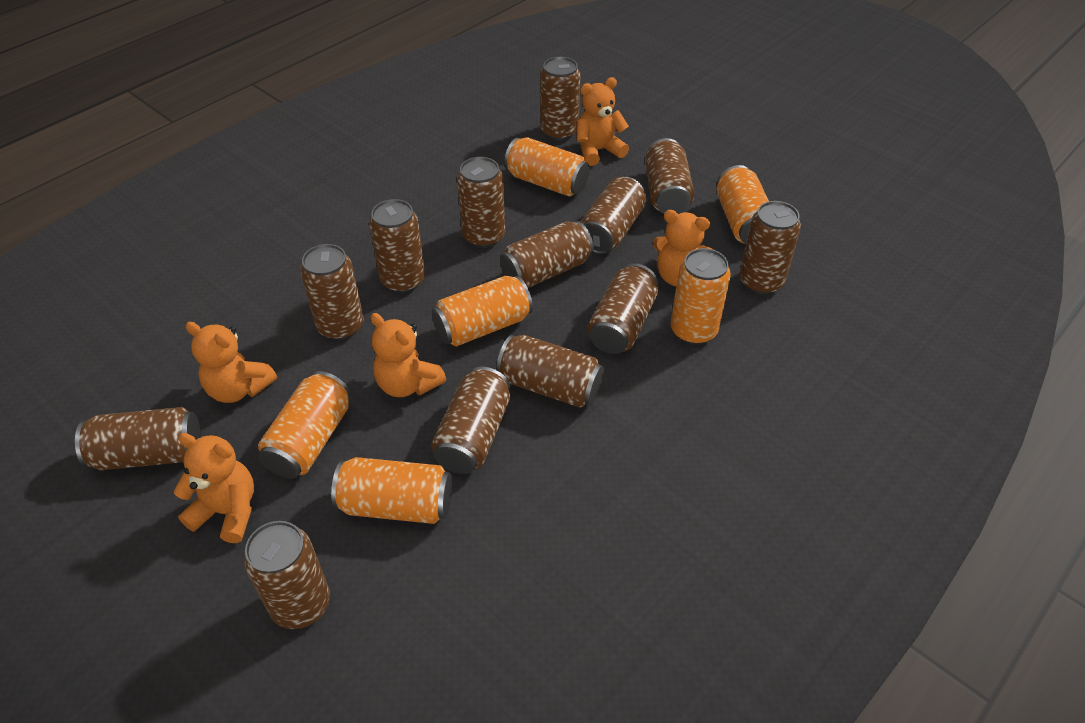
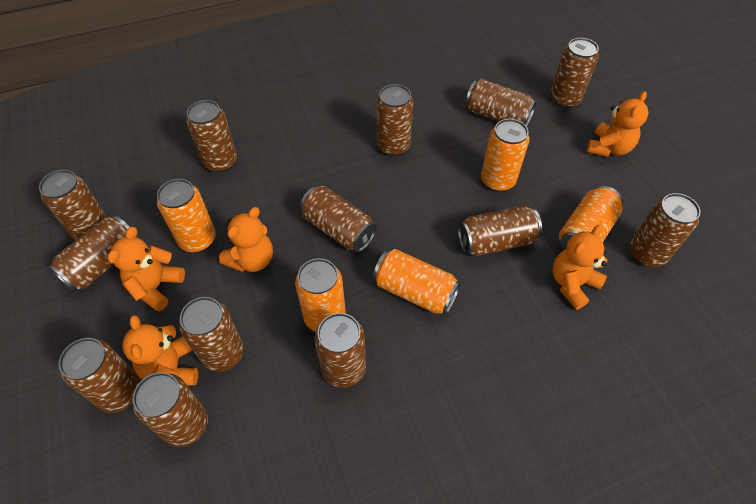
orange can: 6 -> 5

